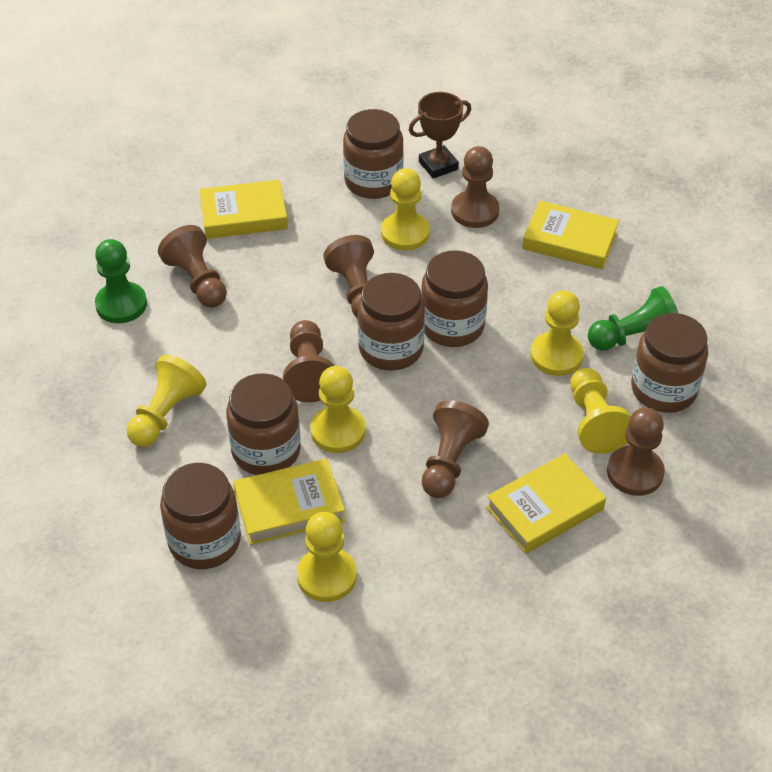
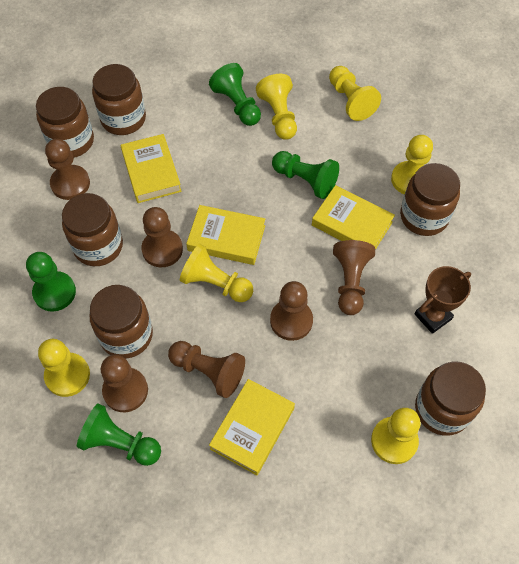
green pawn: 2 -> 4

